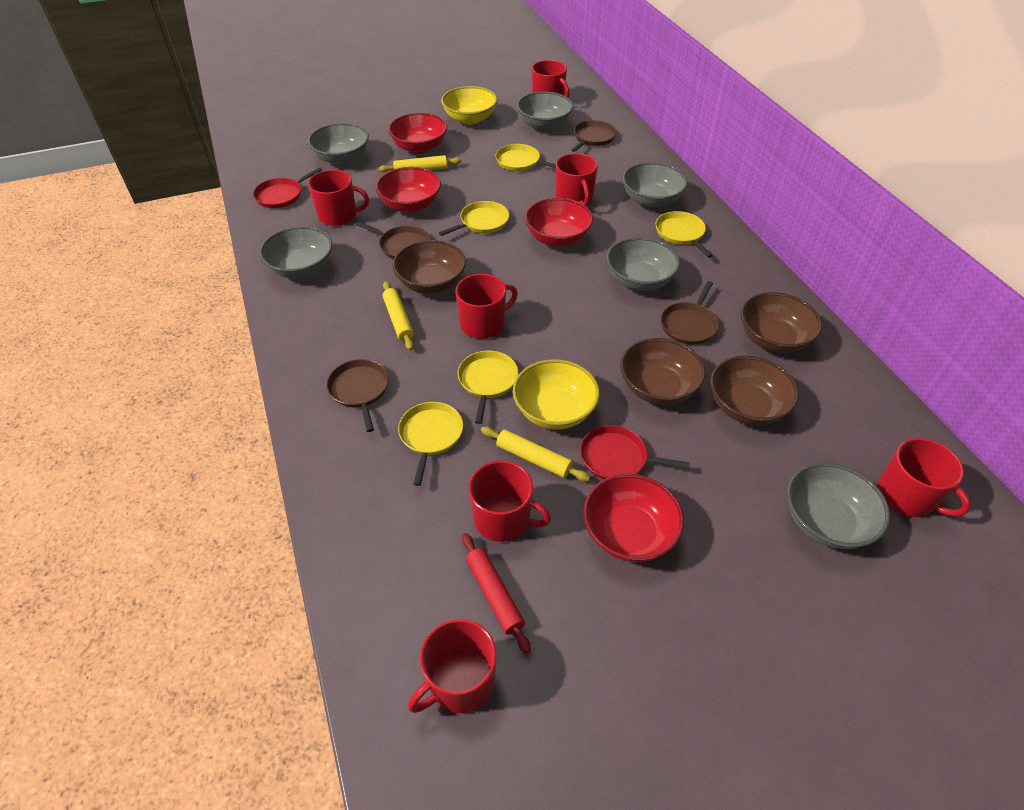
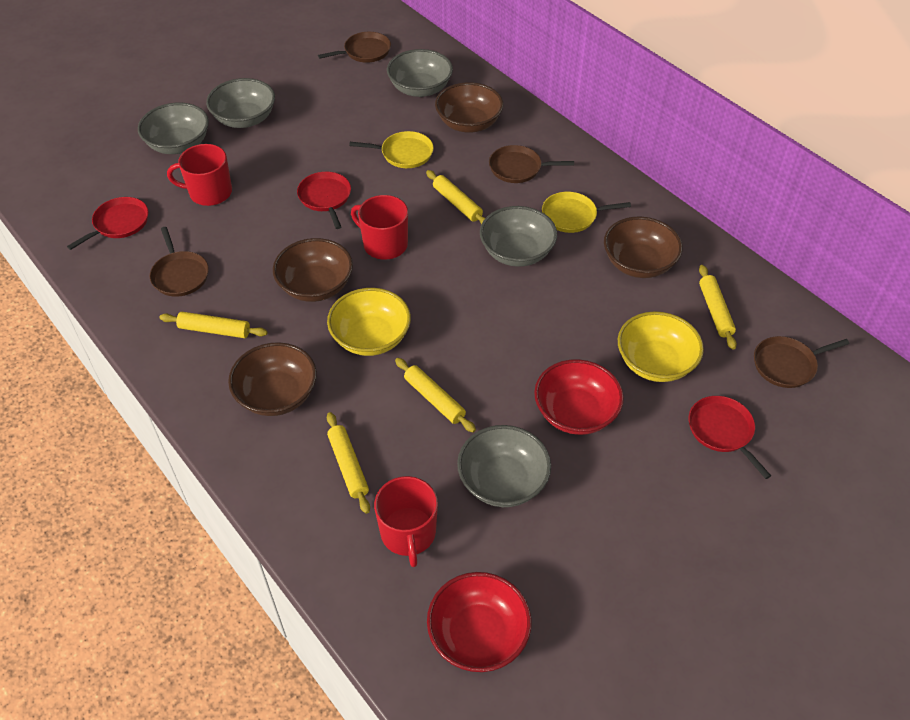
grey bowl: 6 -> 5
red bowl: 4 -> 2
red mug: 7 -> 3
red pan: 2 -> 3
red rolling pin: 1 -> 0
yellow pan: 5 -> 2
yellow rolling pin: 3 -> 5

